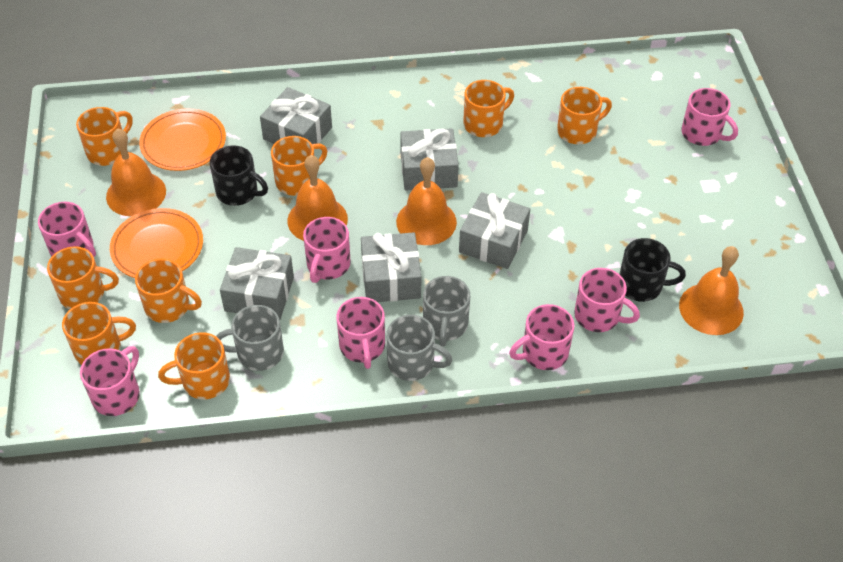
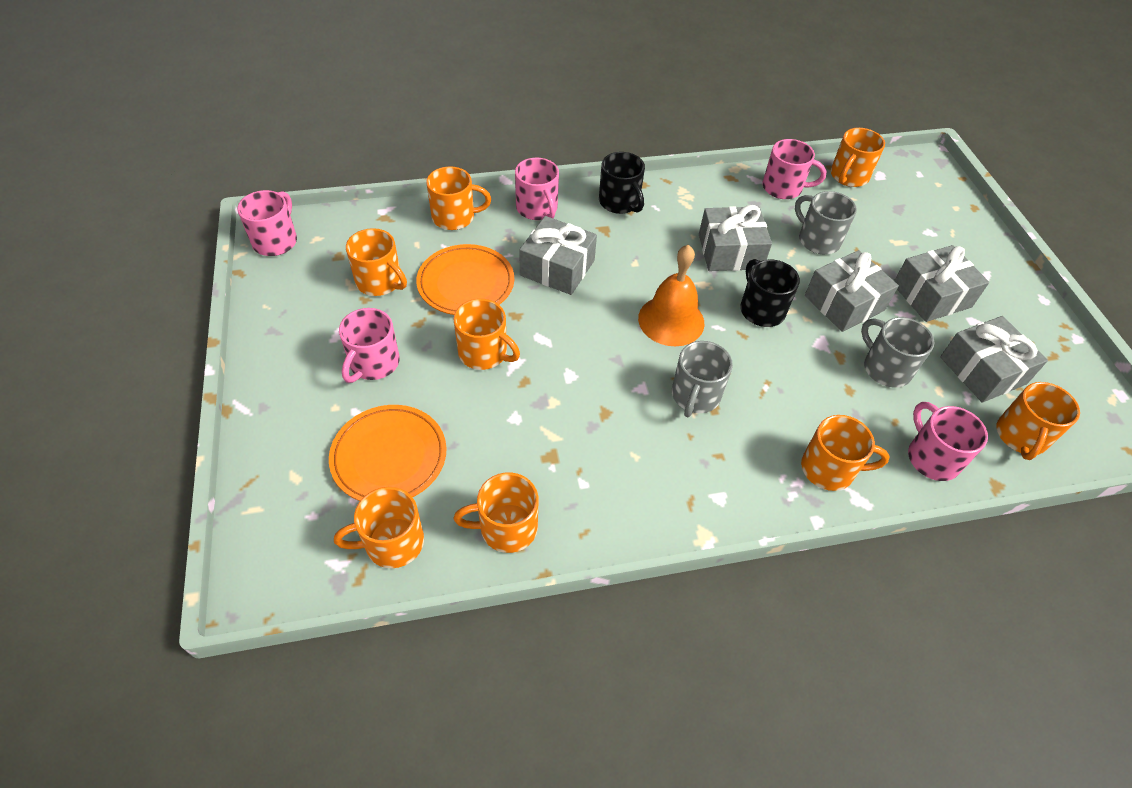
orange bell: 4 -> 1
pink mug: 7 -> 5

